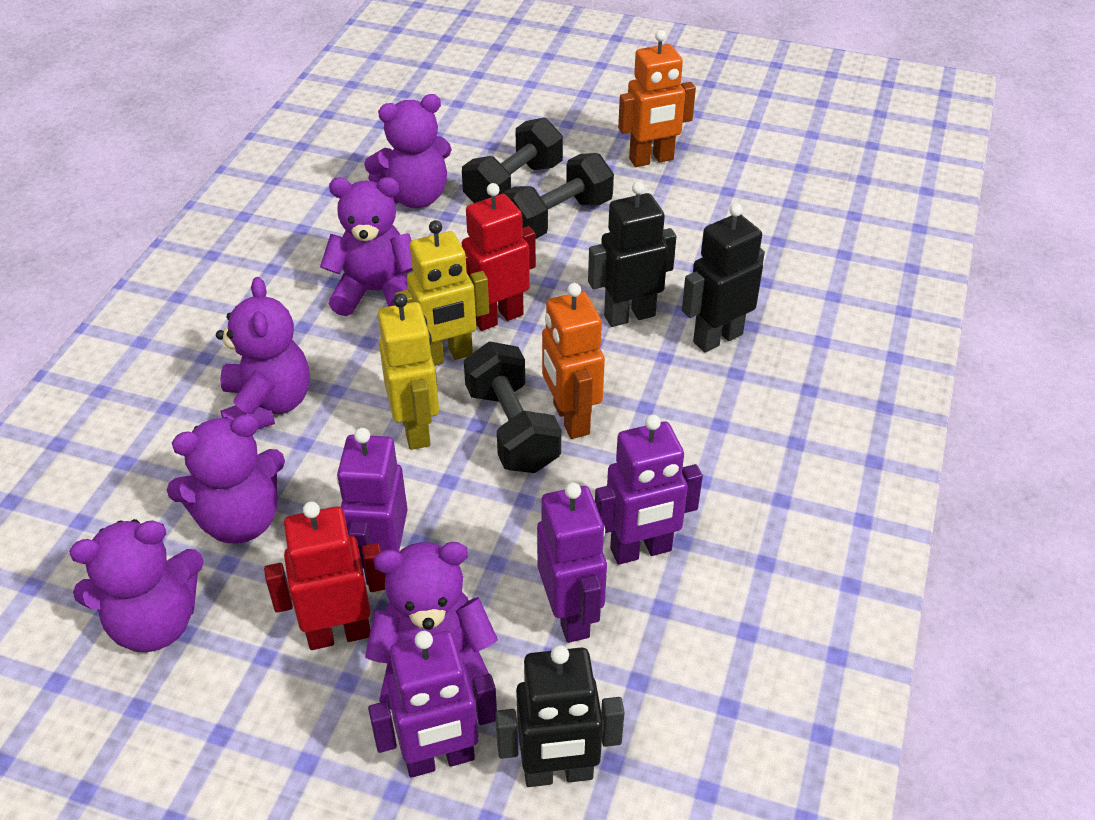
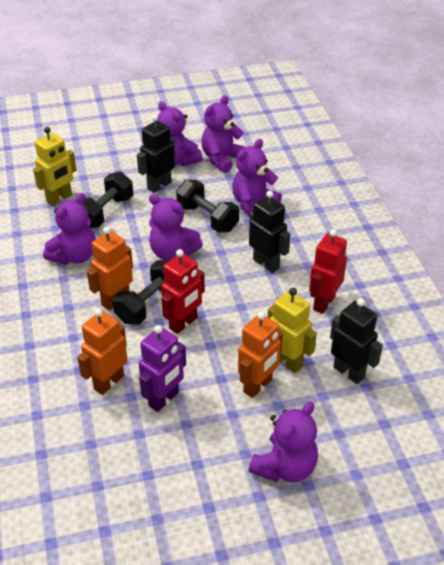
orange robot: 2 -> 3
purple robot: 4 -> 1

